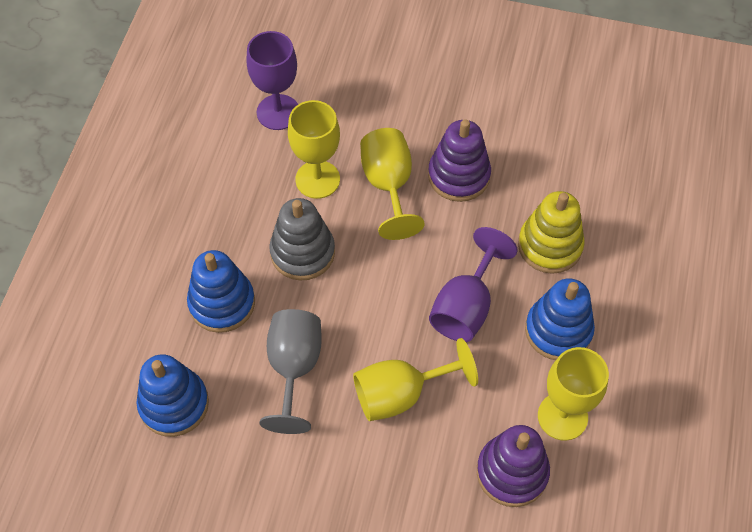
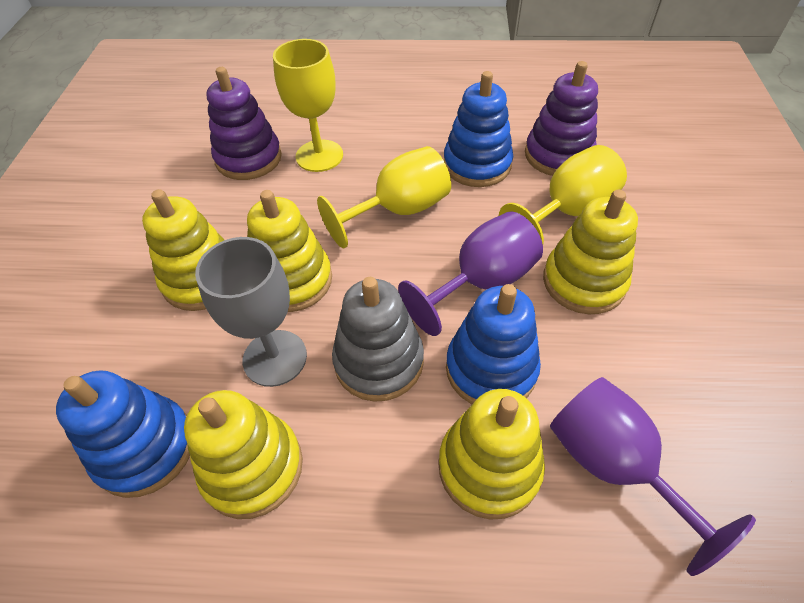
yellow goblet: 4 -> 3
yellow stacking toy: 1 -> 5

